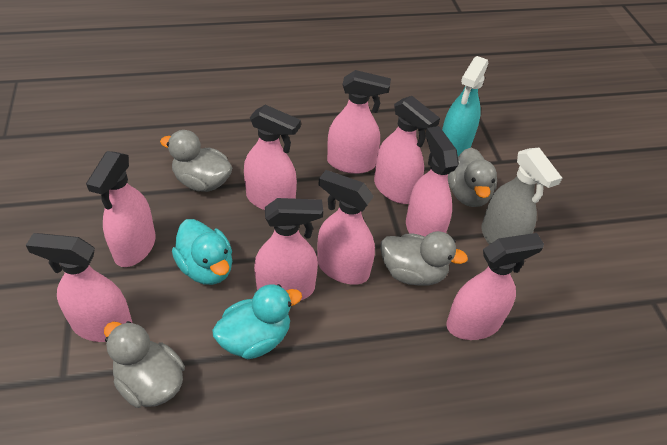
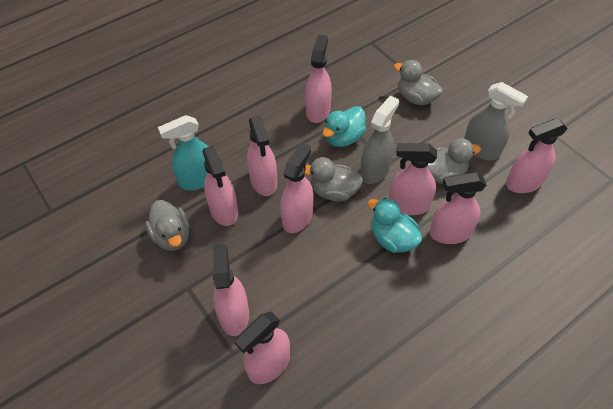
grey spray bottle: 1 -> 2

